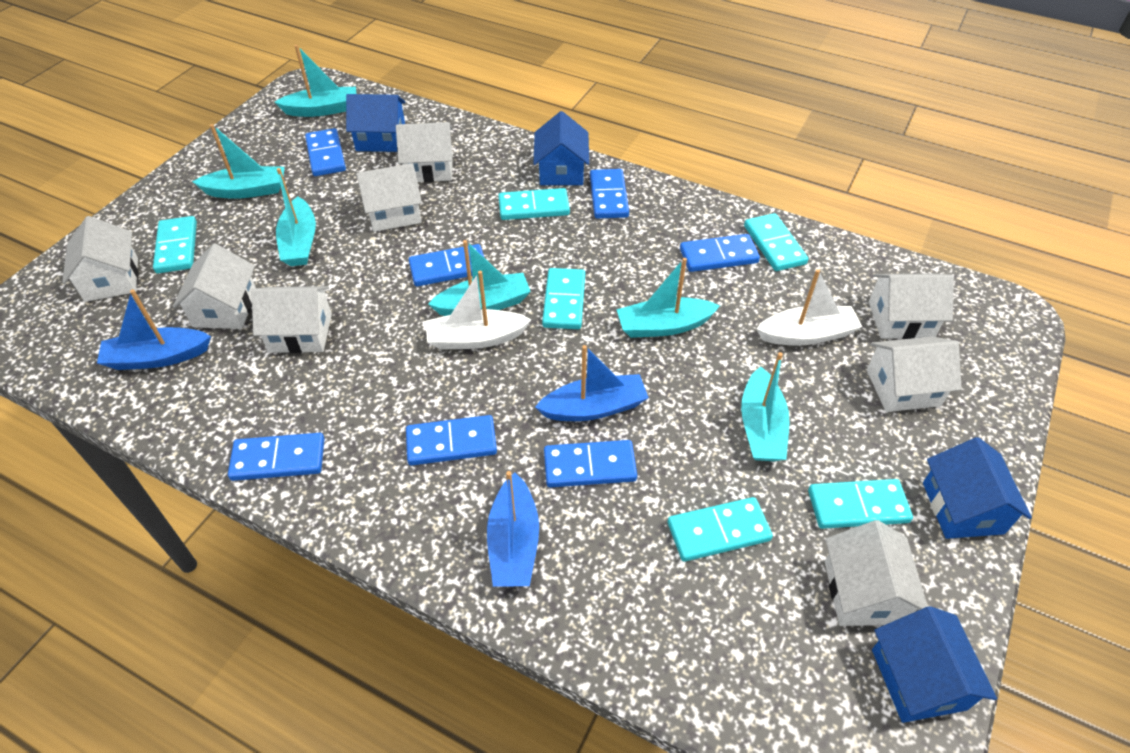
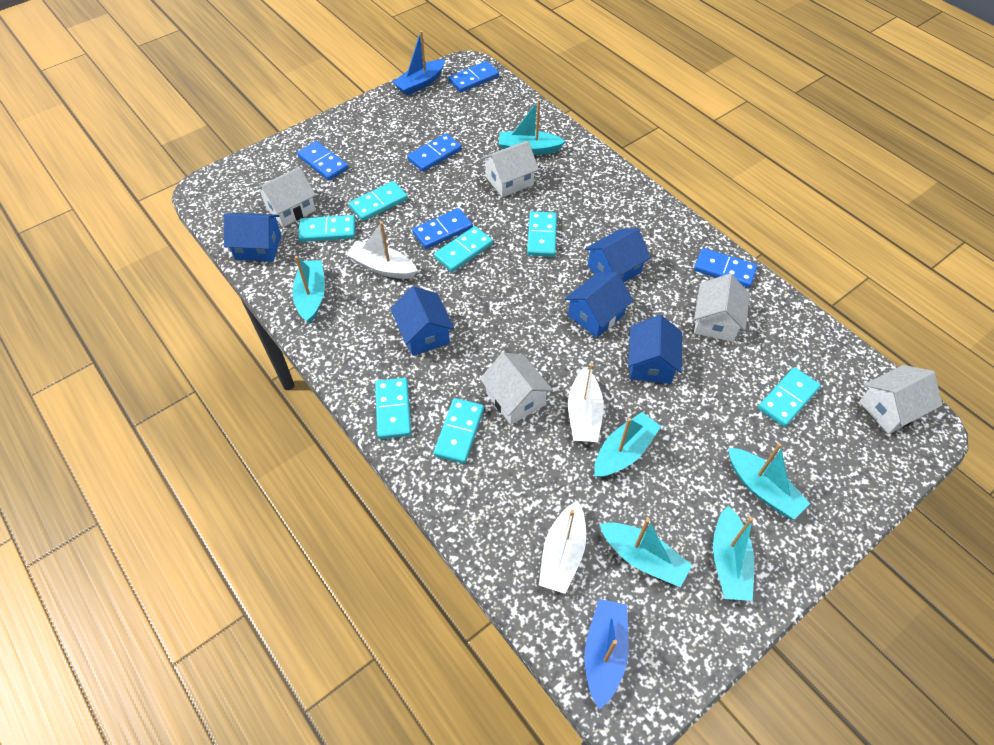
blue boat: 3 -> 2
blue domino: 7 -> 5
blue house: 4 -> 5
turquoise domino: 6 -> 7
white boat: 2 -> 3
white house: 8 -> 5

